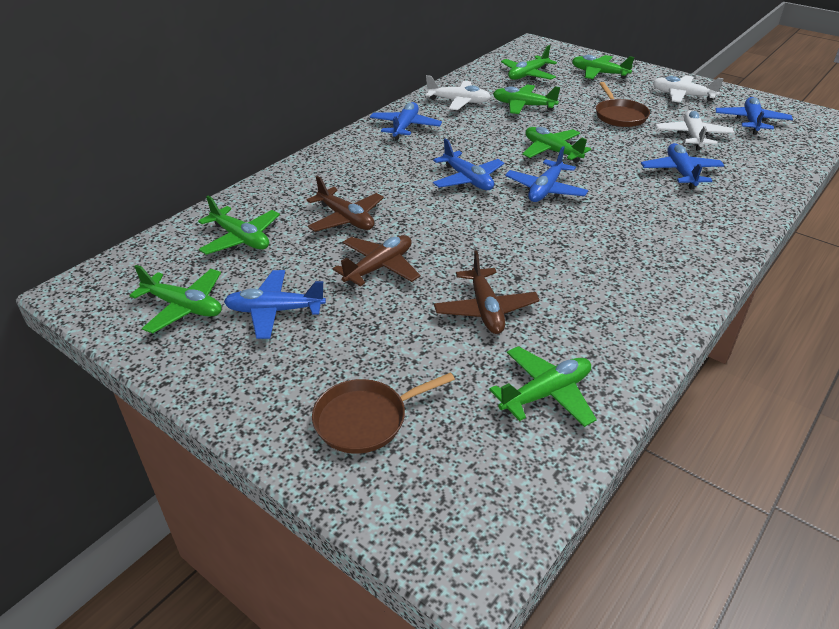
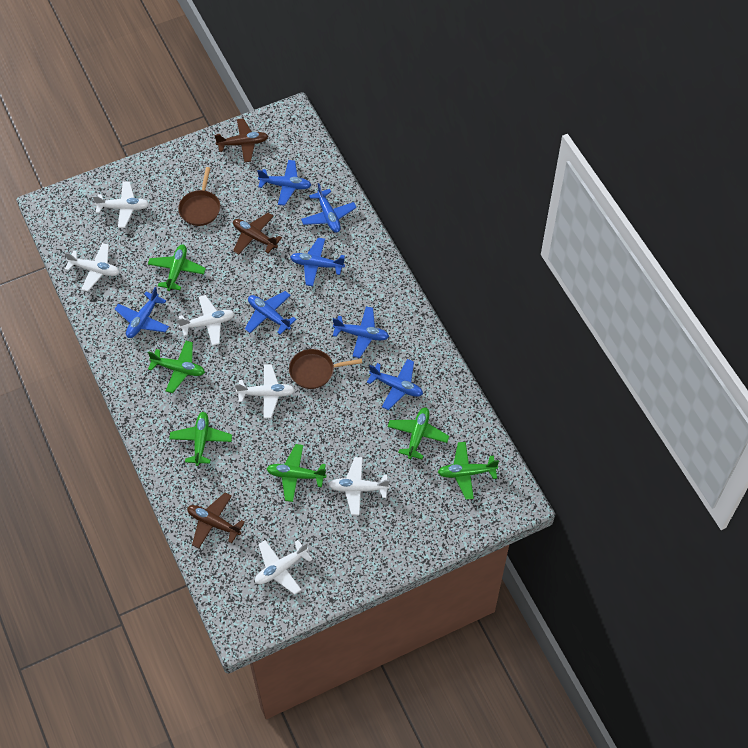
blue plane: 6 -> 7
green plane: 7 -> 6
white plane: 3 -> 6

